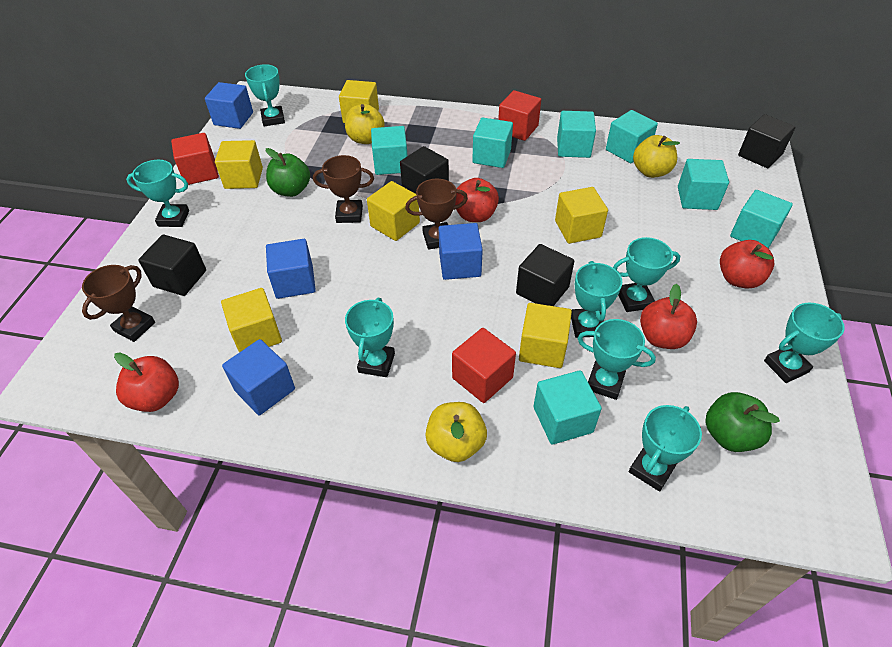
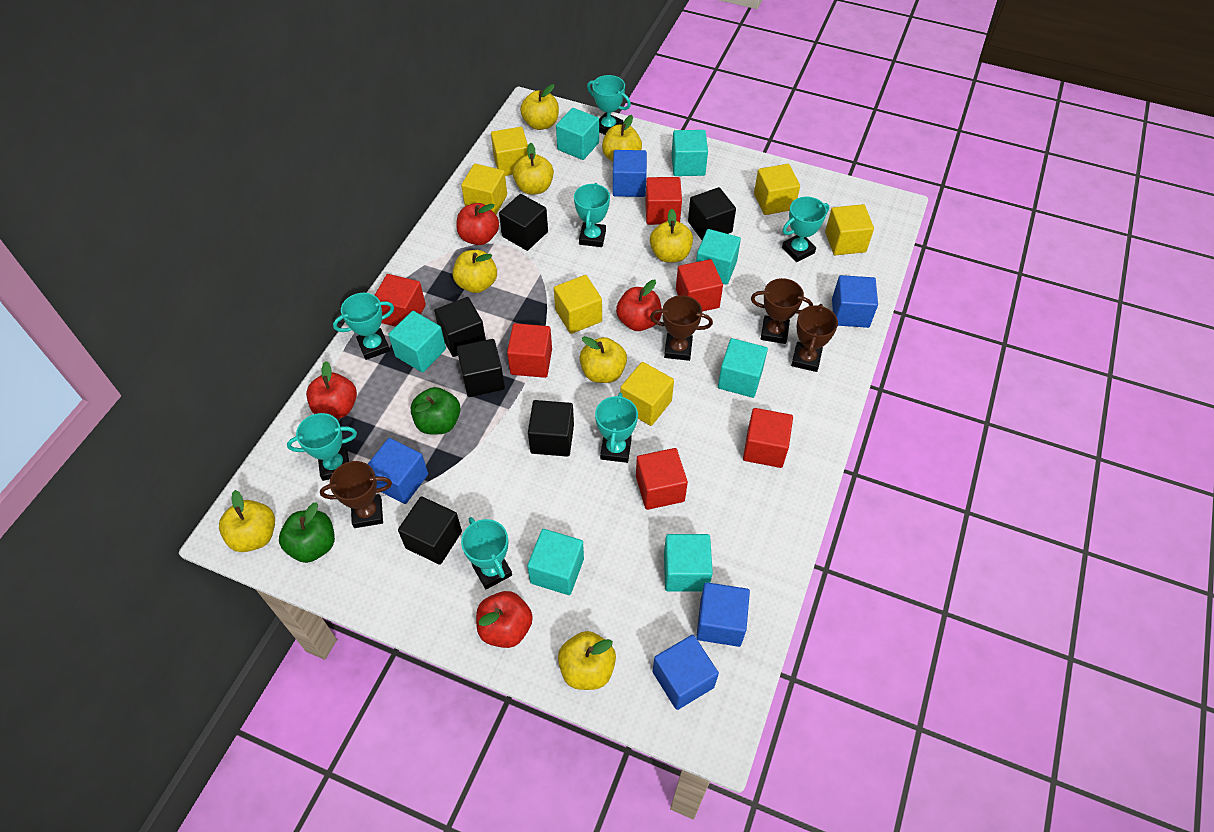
black cube: 4 -> 6
blue cube: 4 -> 5
brown trophy: 3 -> 4
red cube: 3 -> 6
turquoise trophy: 8 -> 7
yellow apple: 3 -> 8

